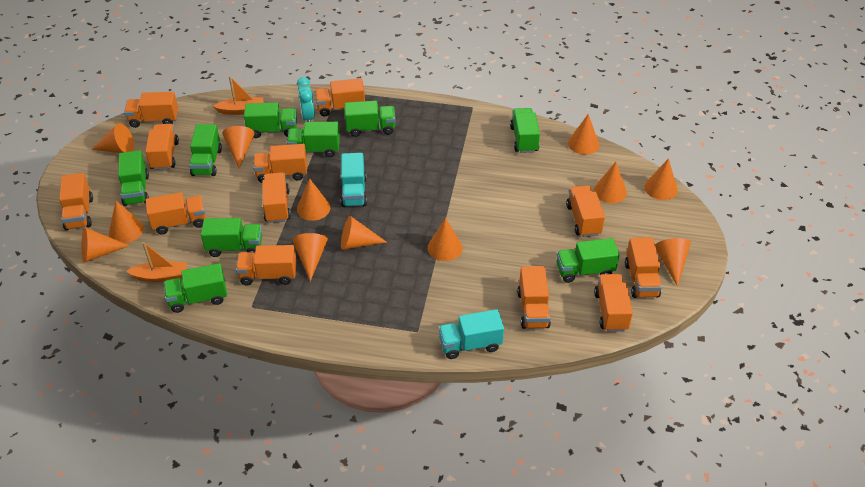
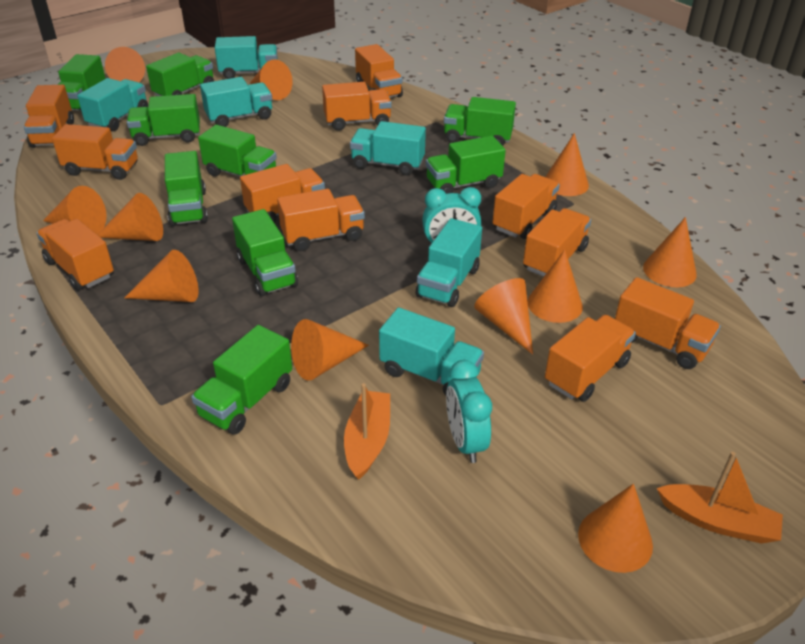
orange cone: 12 -> 11
orange truck: 12 -> 11
turquoise clock: 1 -> 2
turquoise truck: 2 -> 6

